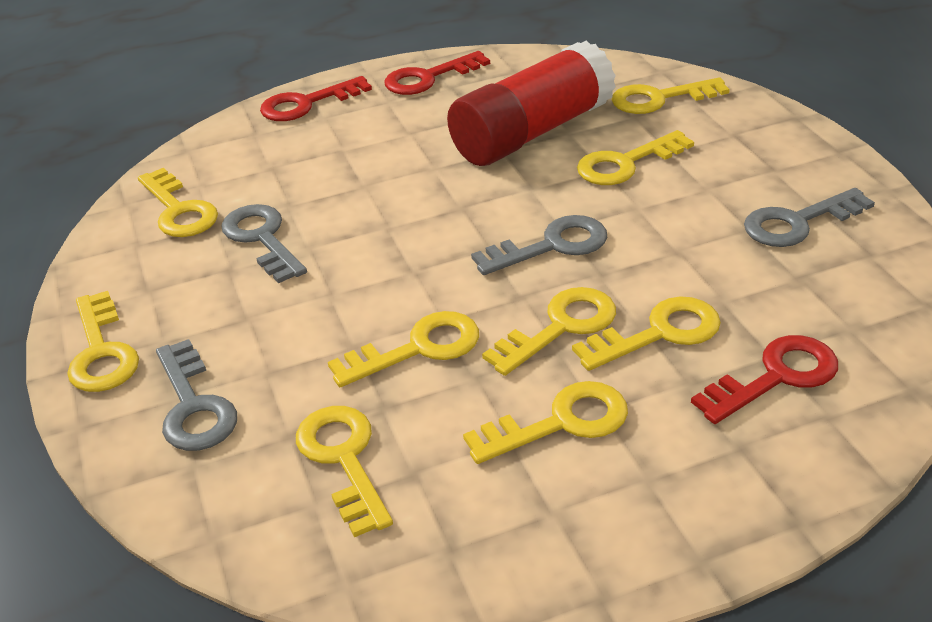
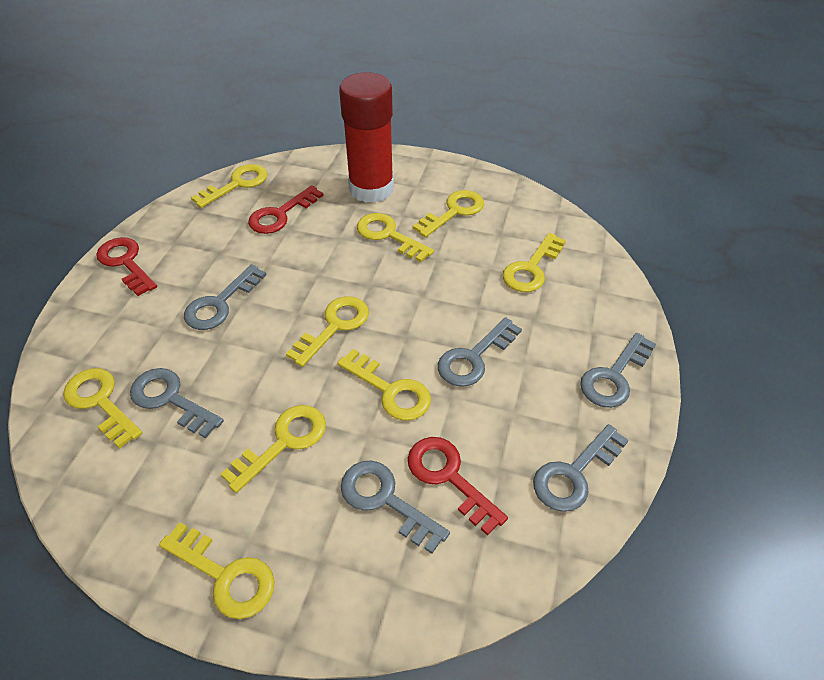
grey key: 4 -> 6

